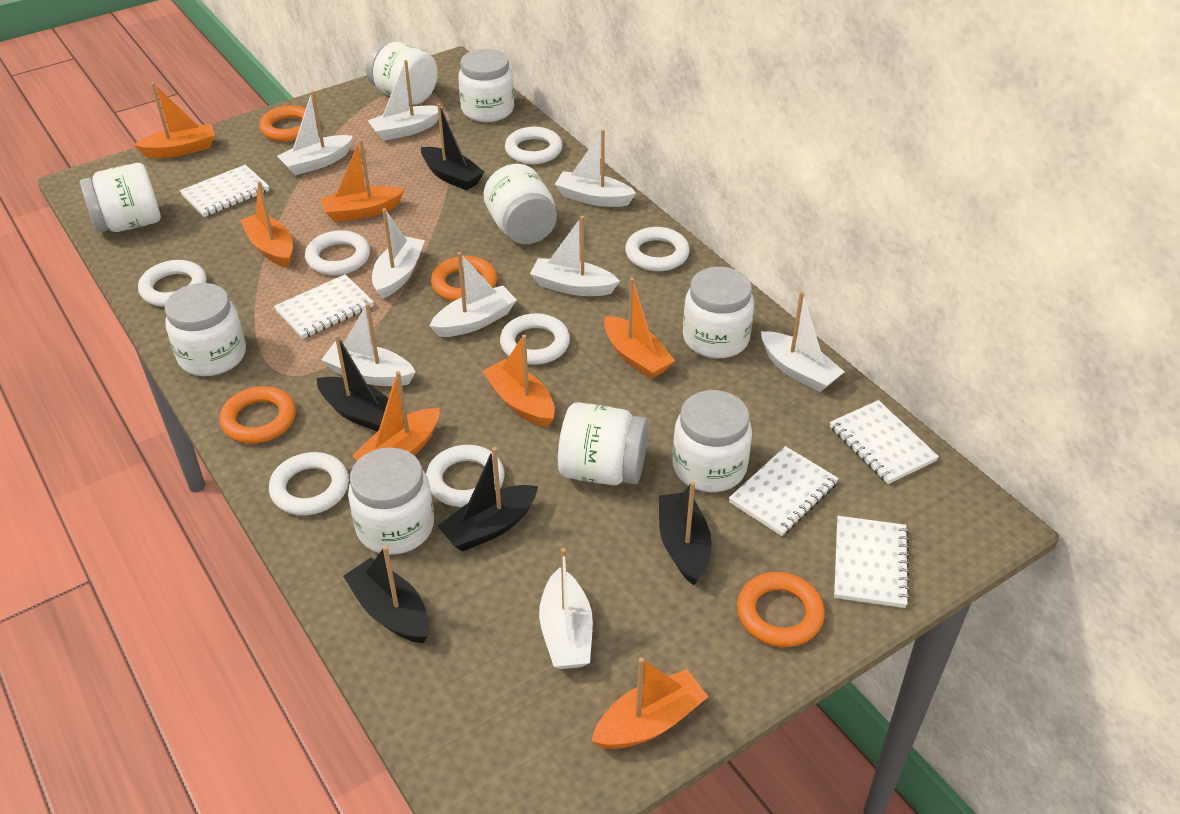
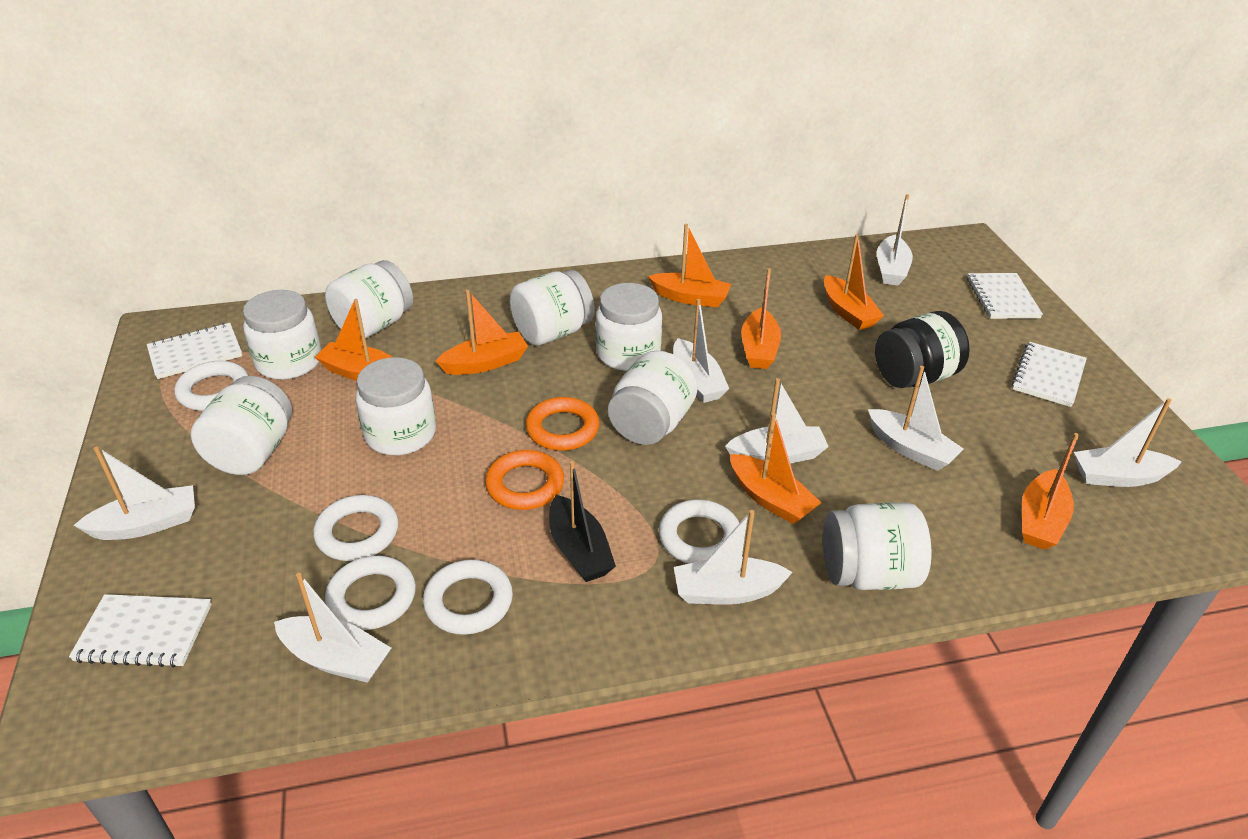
black boat: 5 -> 1
black jar: 0 -> 1
orange ring: 4 -> 2
white boat: 9 -> 8
white jar: 9 -> 8
white notebook: 5 -> 4
white ring: 7 -> 5

